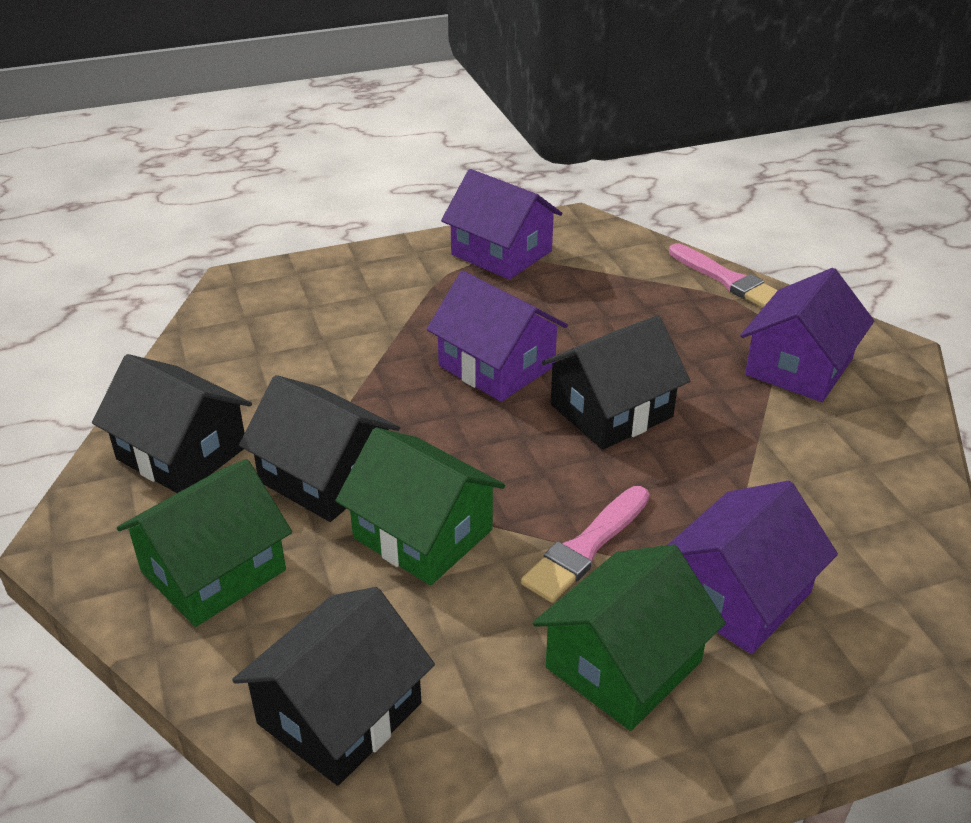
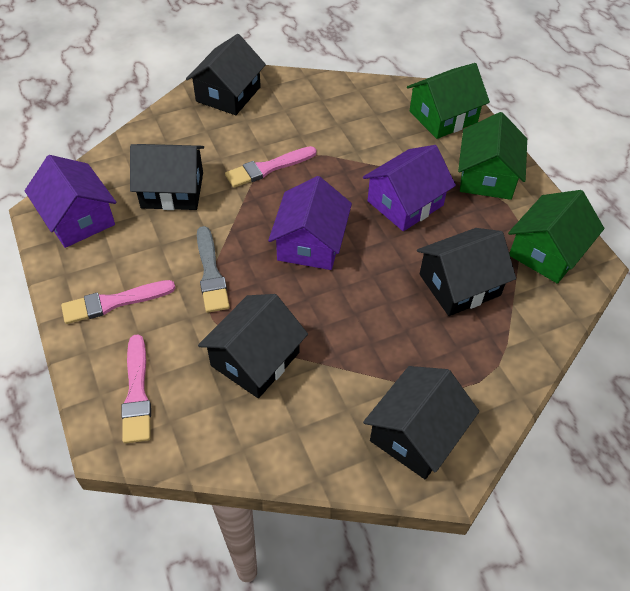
black house: 4 -> 5
grey brush: 0 -> 1
pink brush: 2 -> 3
purple house: 4 -> 3

